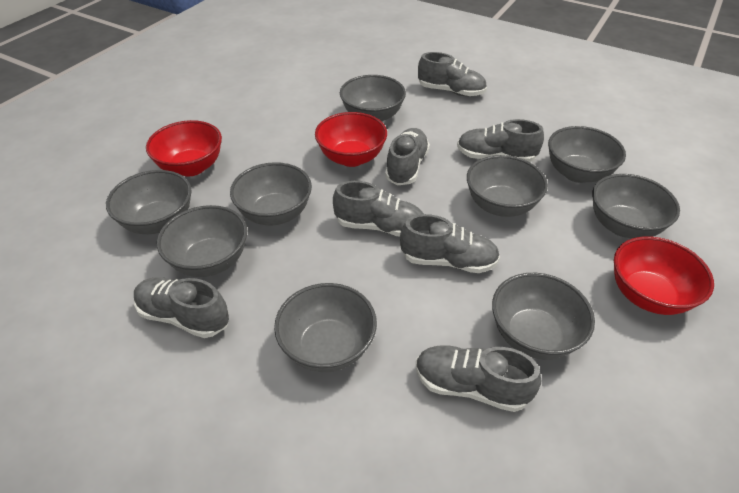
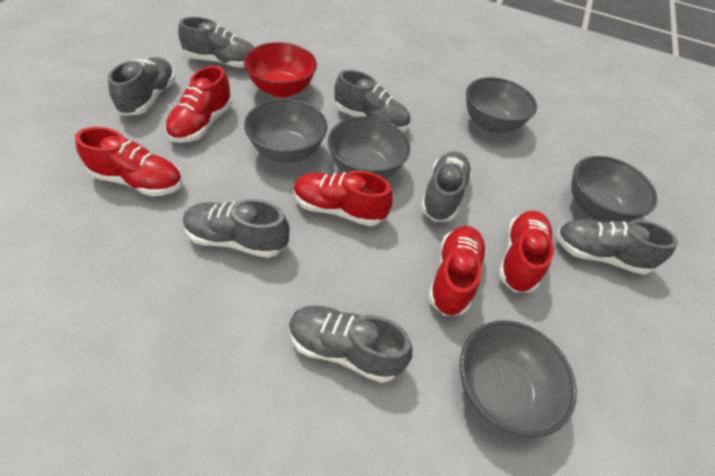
grey bowl: 9 -> 5
red bowl: 3 -> 1
red shoe: 0 -> 5

